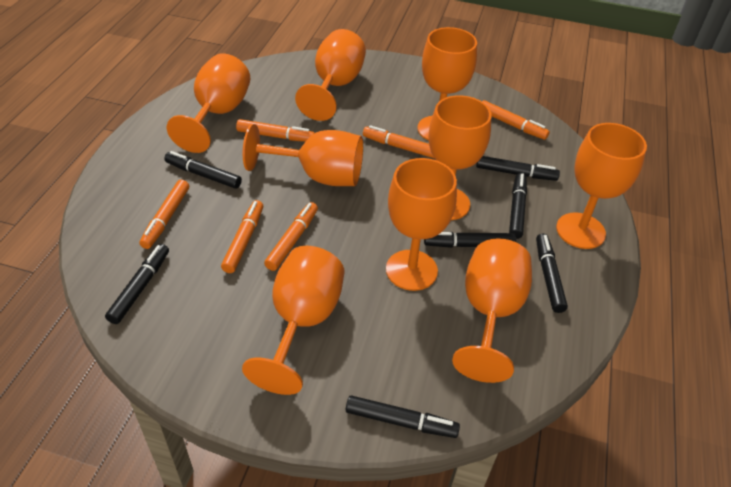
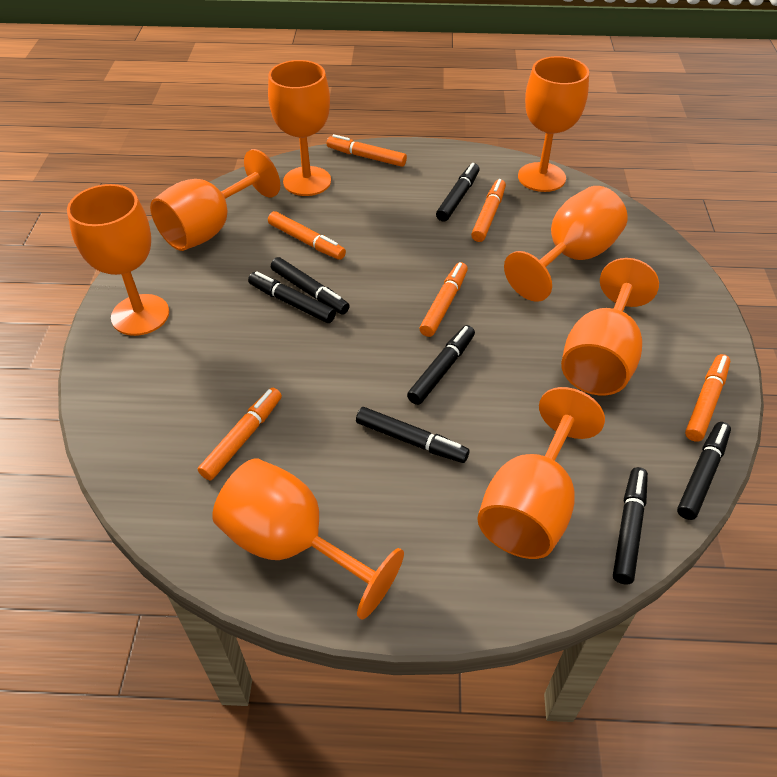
orange goblet: 9 -> 8

